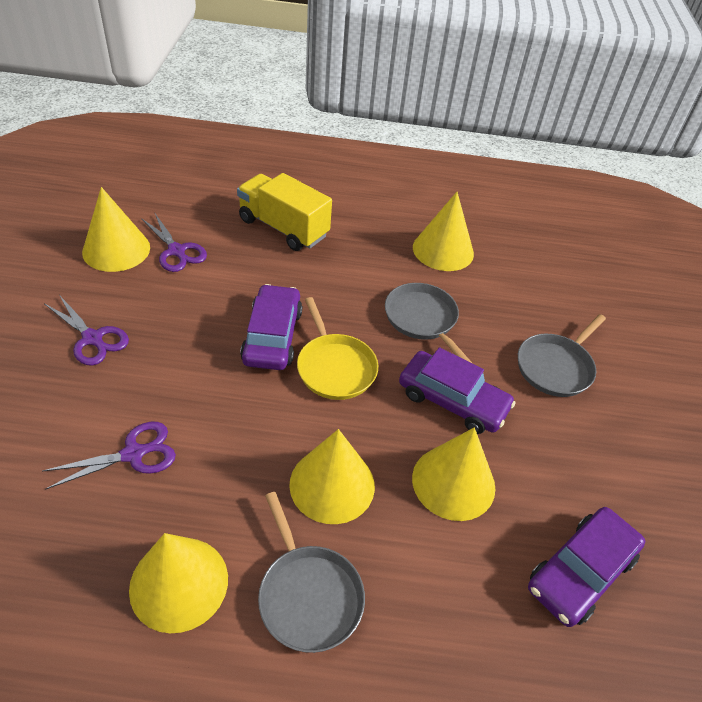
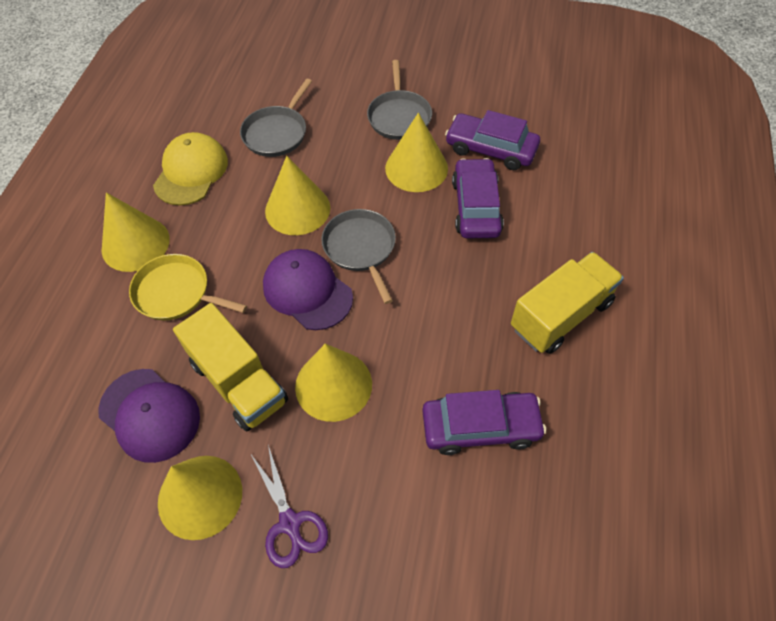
purple cap: 0 -> 2
purple scissors: 3 -> 1
yellow cap: 0 -> 1
yellow truck: 1 -> 2

